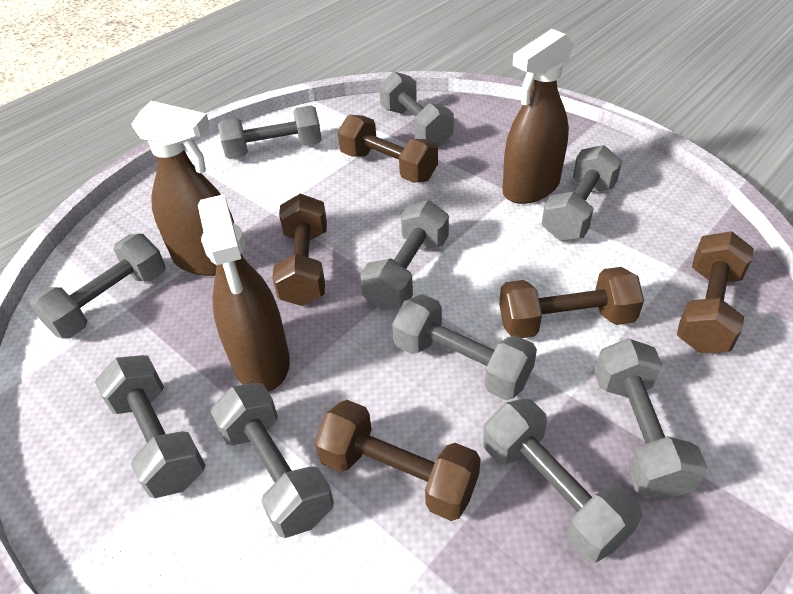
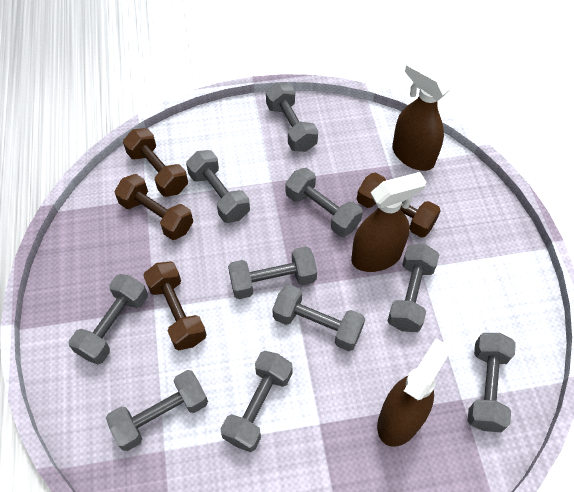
brown dumbbell: 5 -> 4

